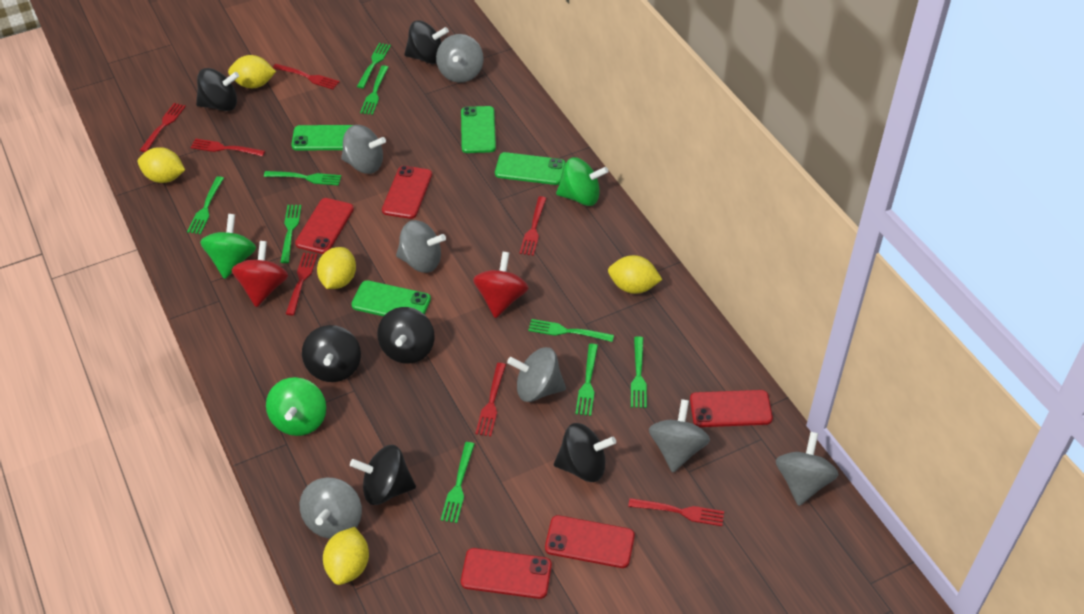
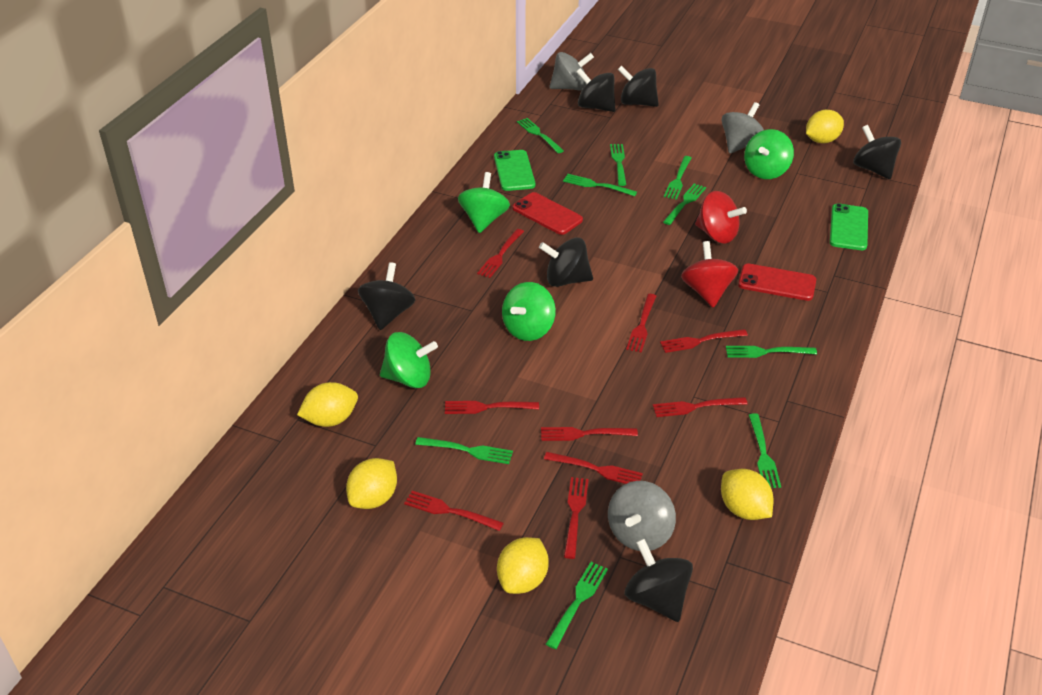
green phone: 4 -> 2
green spinning top: 3 -> 4
grey spinning top: 7 -> 3
red fork: 7 -> 9
red phone: 5 -> 2

